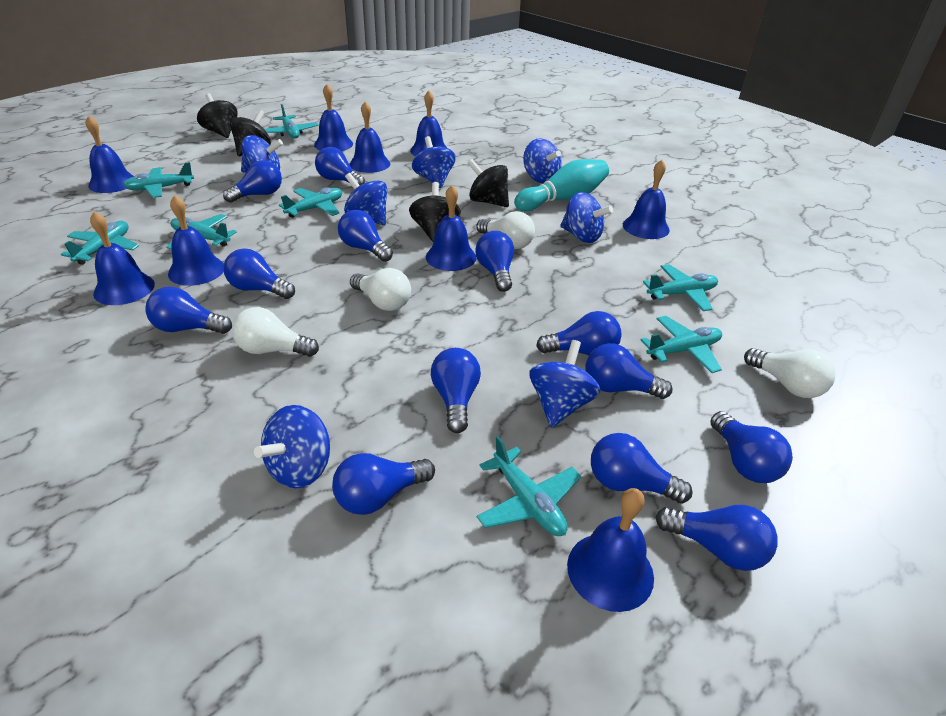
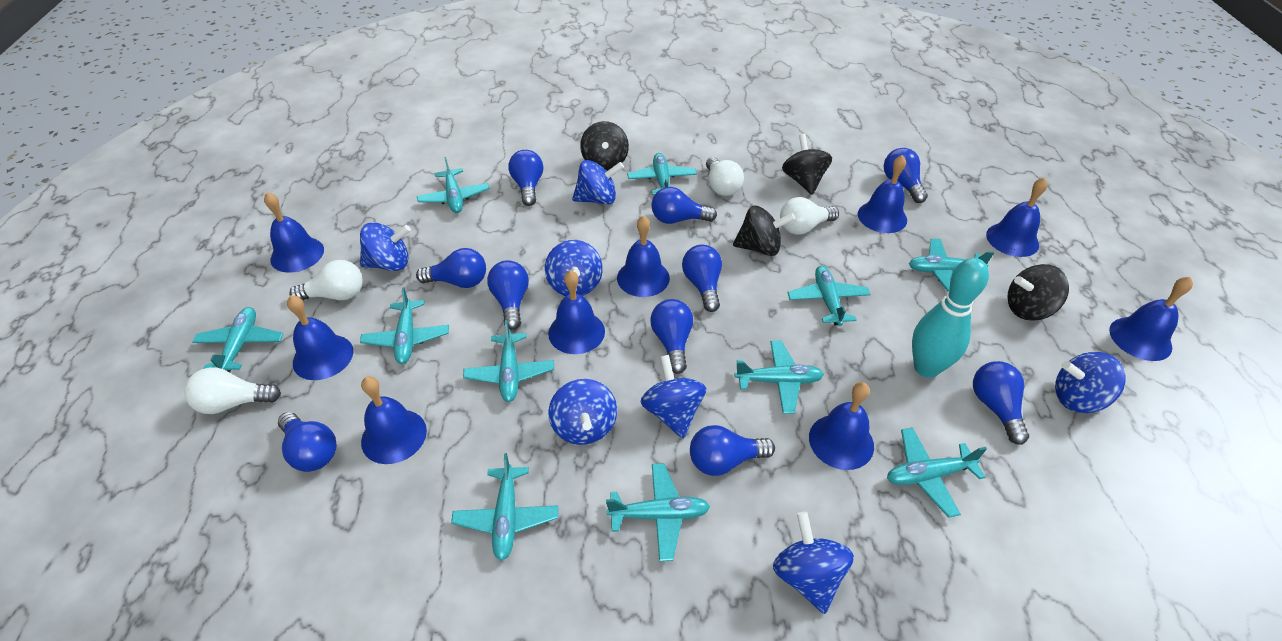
blue light bulb: 13 -> 10
turquoise plane: 8 -> 11

